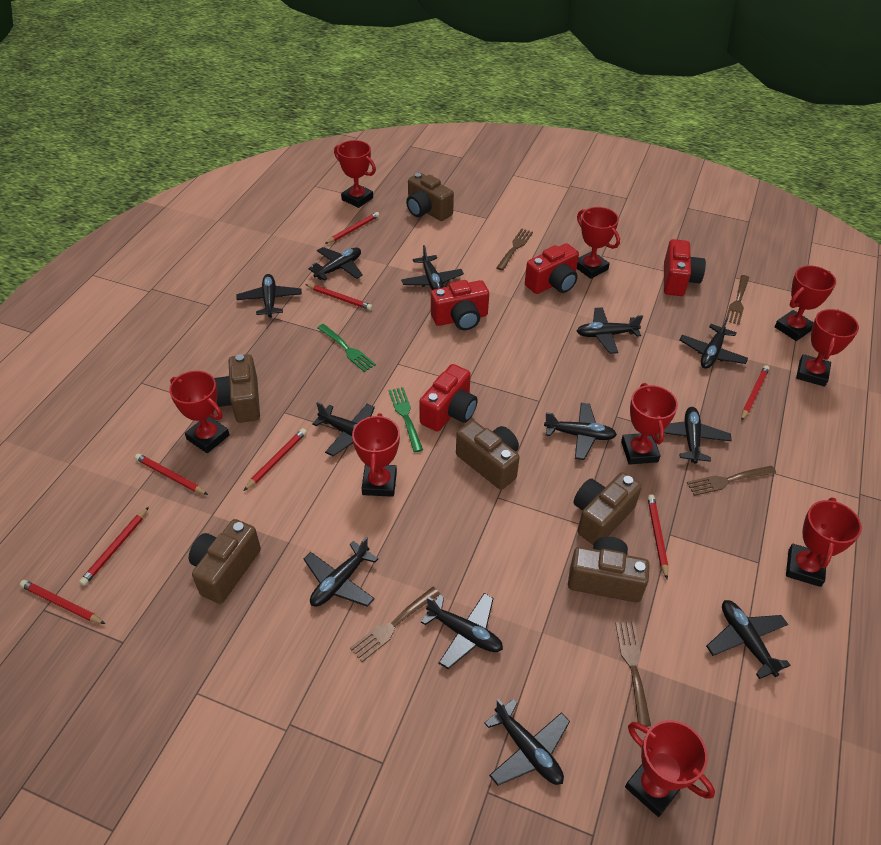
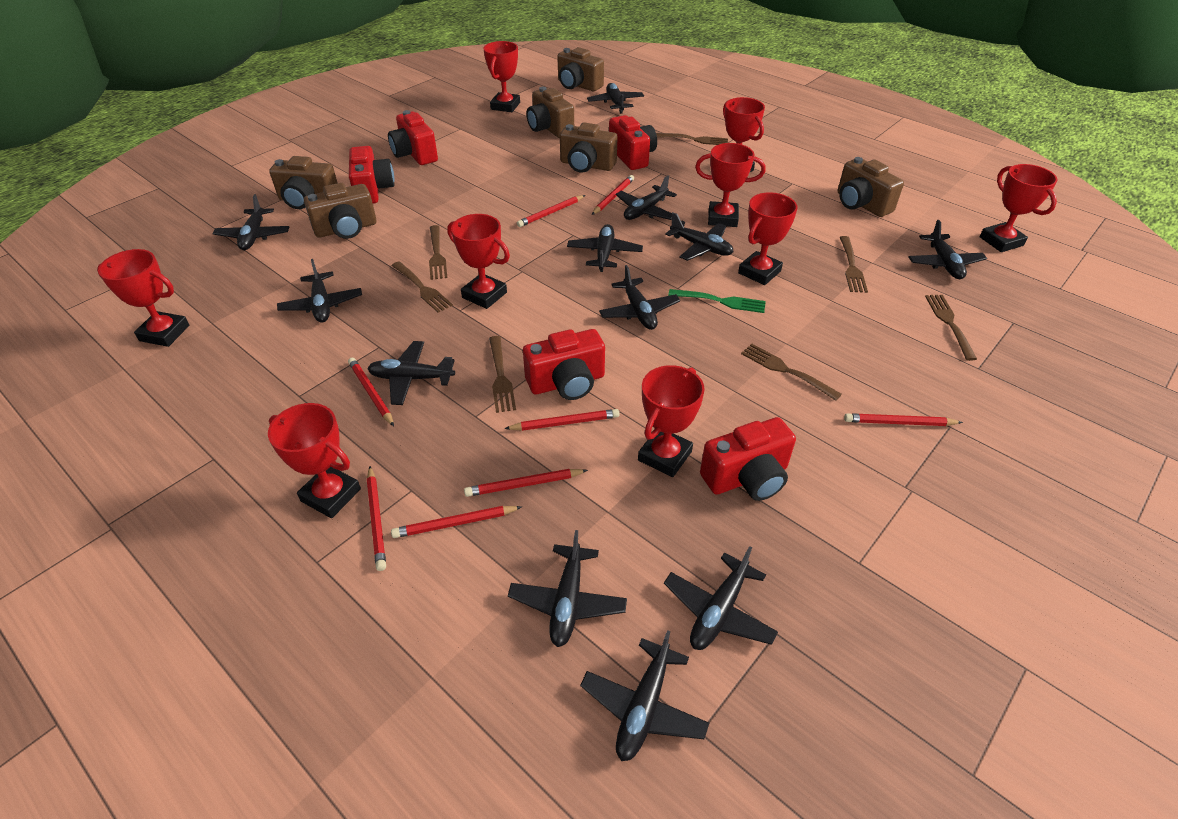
brown fork: 5 -> 7
green fork: 2 -> 1
red camera: 4 -> 5

